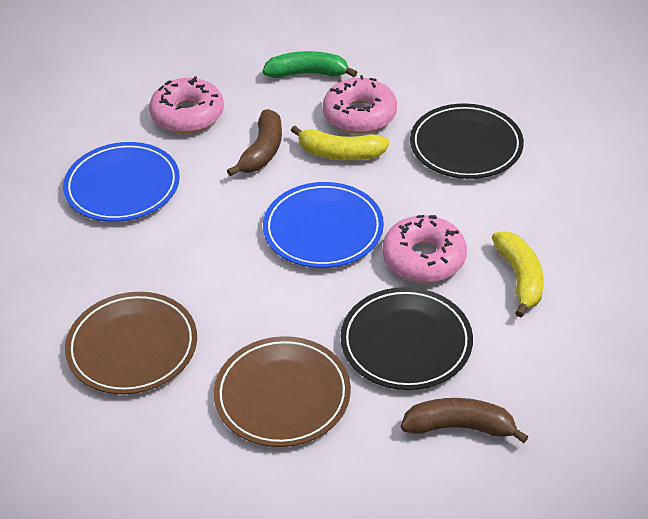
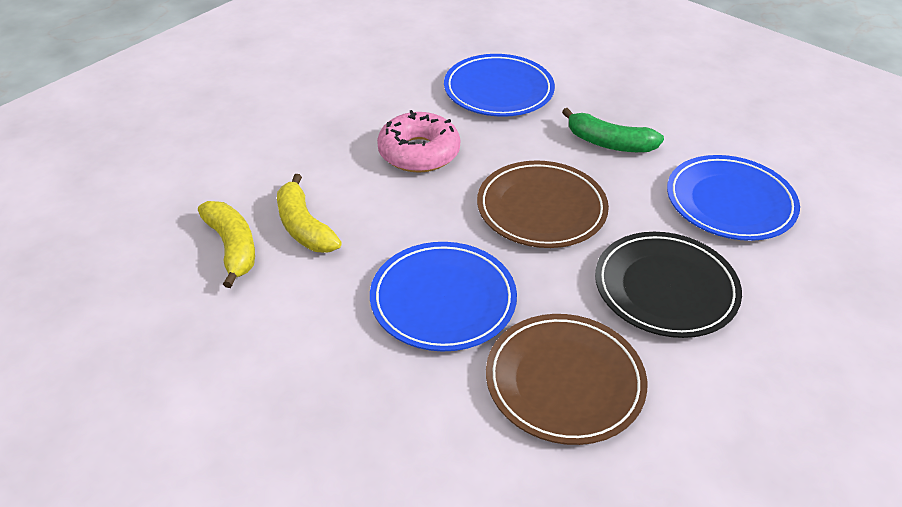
black plate: 2 -> 1
blue plate: 2 -> 3
brown banana: 2 -> 0
pink donut: 3 -> 1

